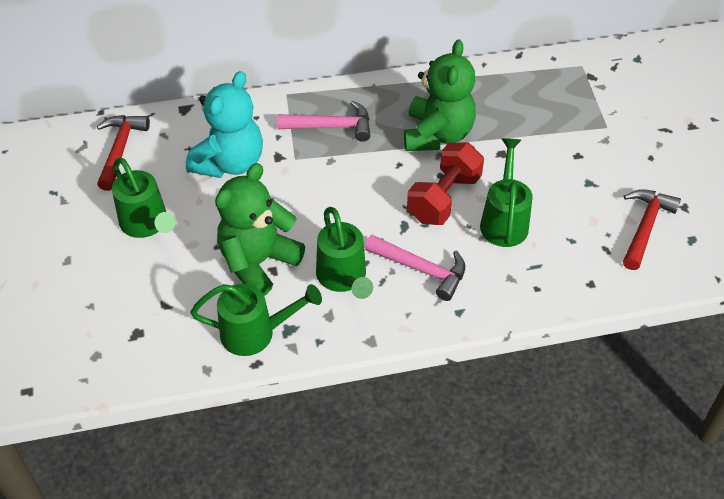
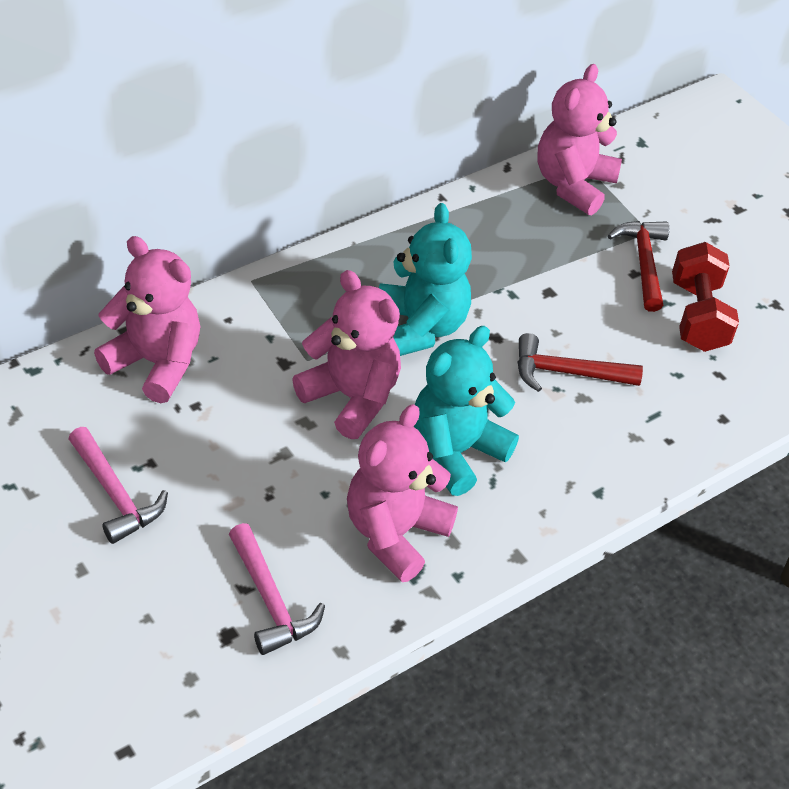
green teddy bear: 2 -> 0
green watering can: 4 -> 0
pink teddy bear: 0 -> 4
turquoise teddy bear: 1 -> 2

